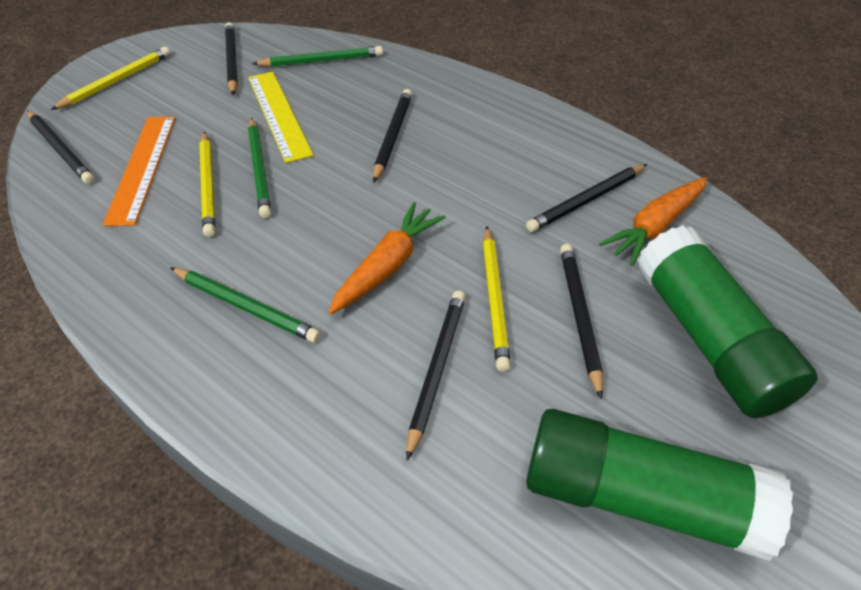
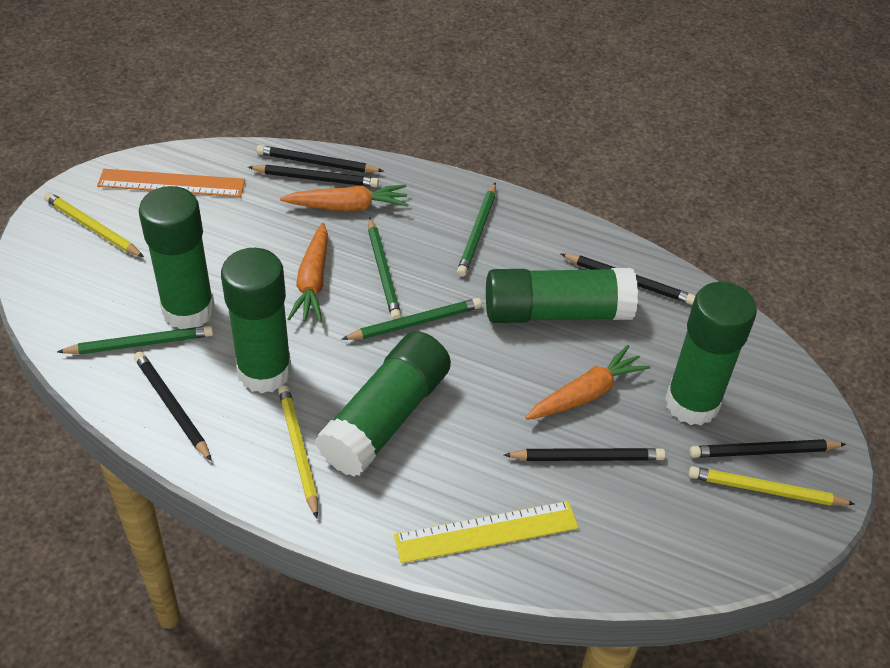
green glue stick: 2 -> 5
green pencil: 3 -> 4
orange carrot: 2 -> 3

